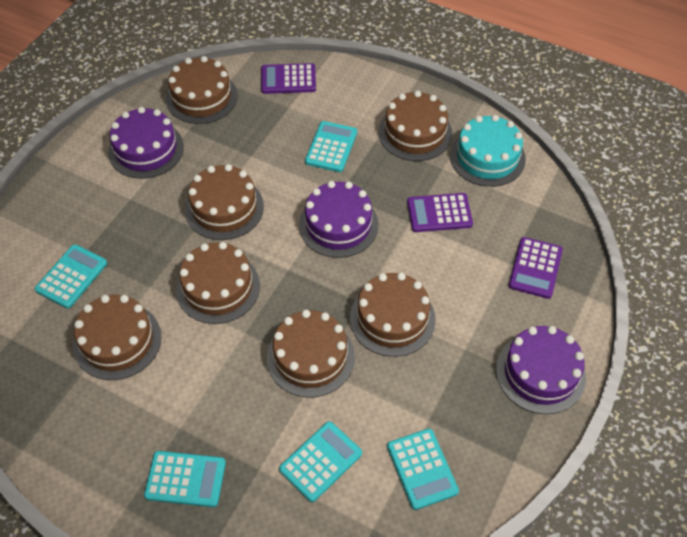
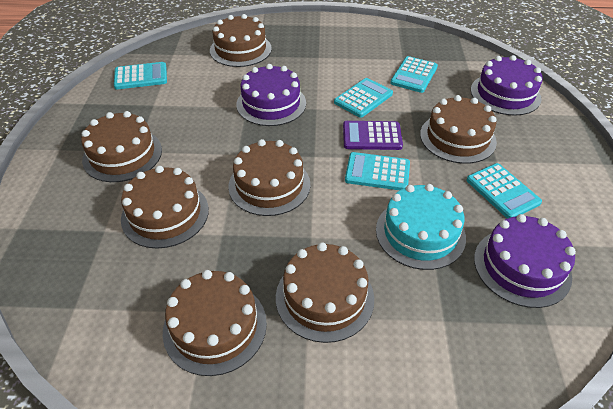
purple calculator: 3 -> 1

